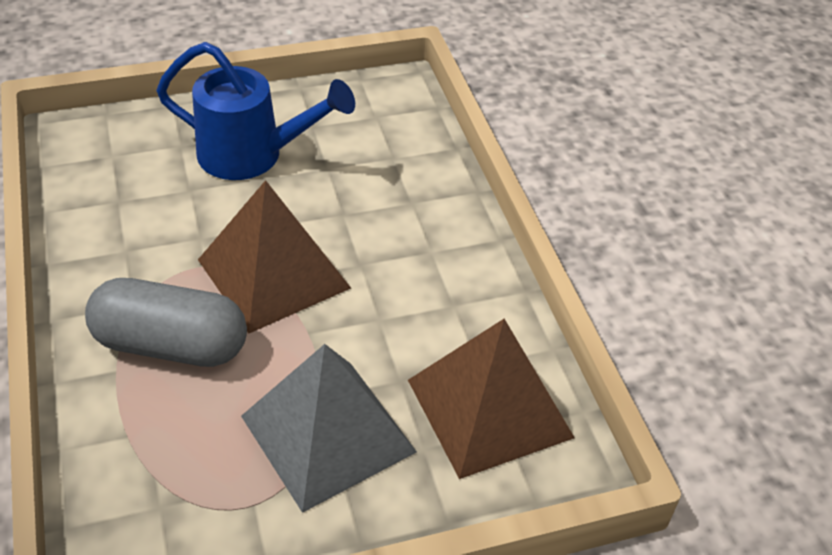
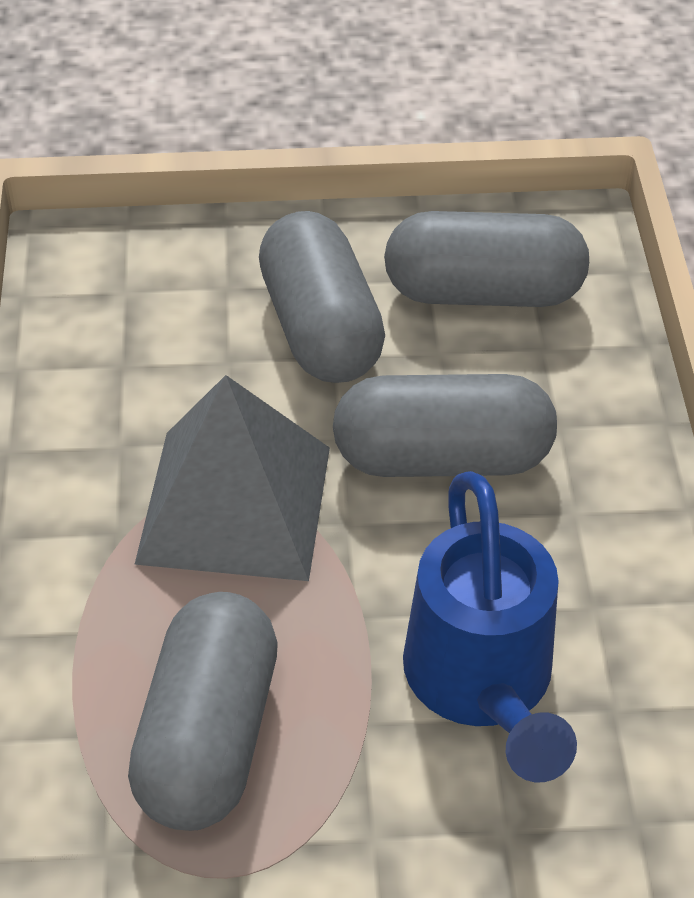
brown pyramid: 2 -> 0
grey capsule: 1 -> 4

